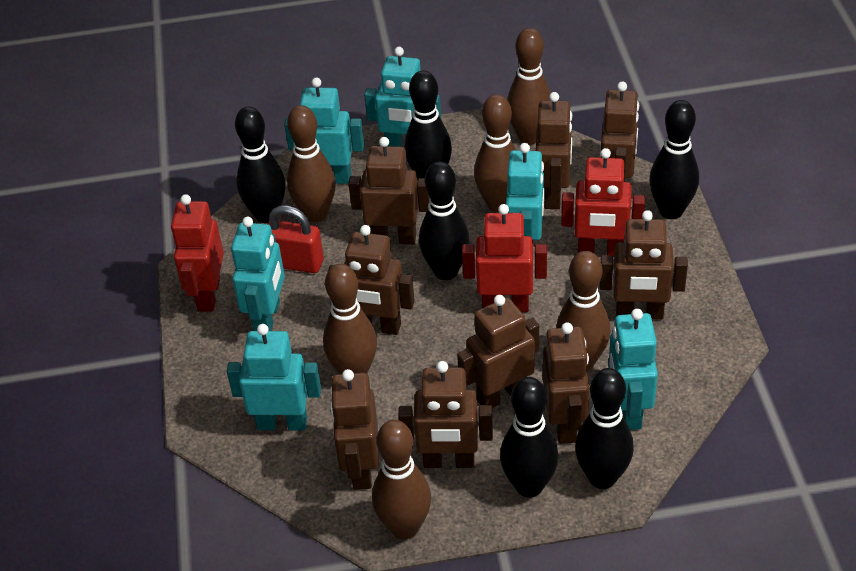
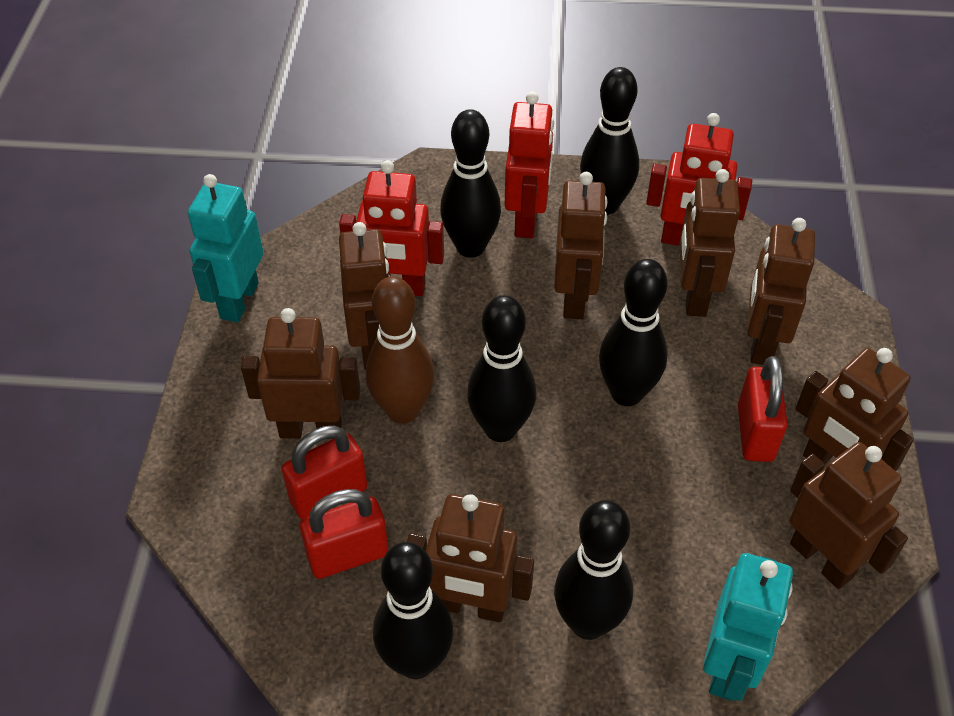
brown bowling pin: 6 -> 1
brown robot: 9 -> 8
red padlock: 1 -> 3
turquoise robot: 6 -> 2

